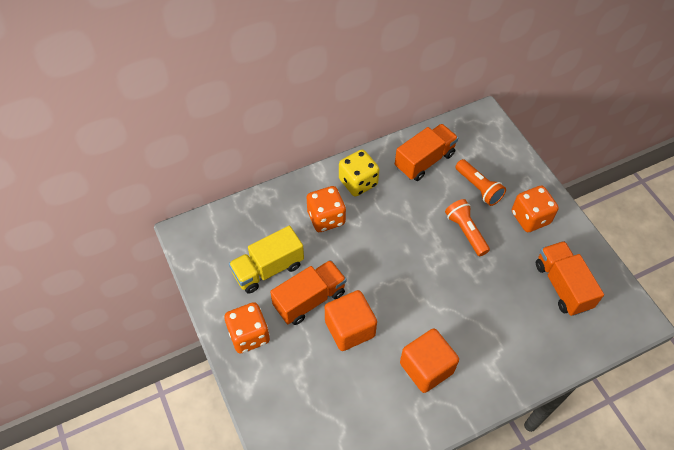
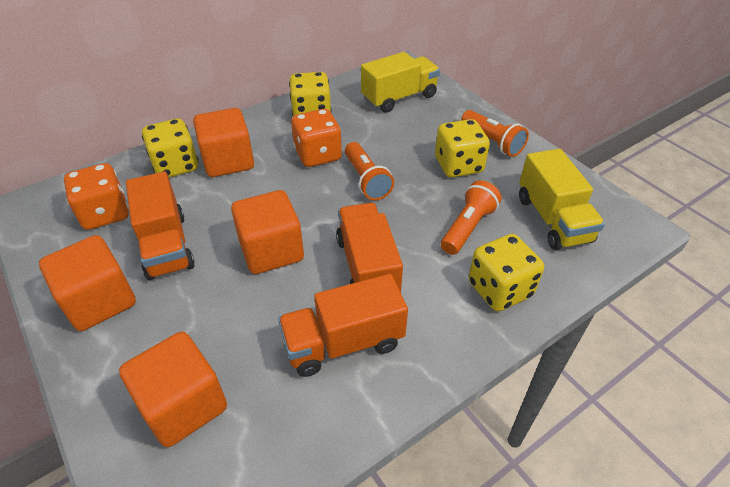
orange cube: 2 -> 4
orange dice: 3 -> 2
orange flashlight: 2 -> 3
yellow dice: 1 -> 4
yellow truck: 1 -> 2

